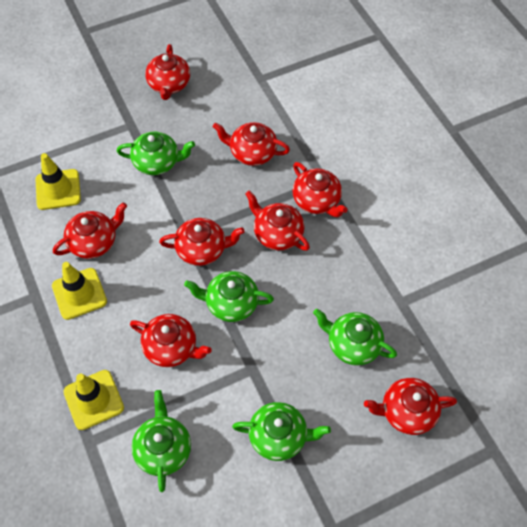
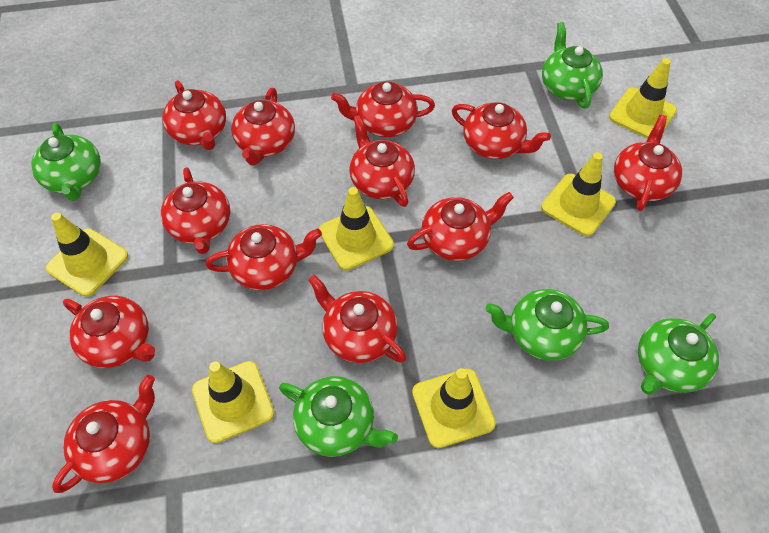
red teapot: 8 -> 12
yellow traffic cone: 3 -> 6

